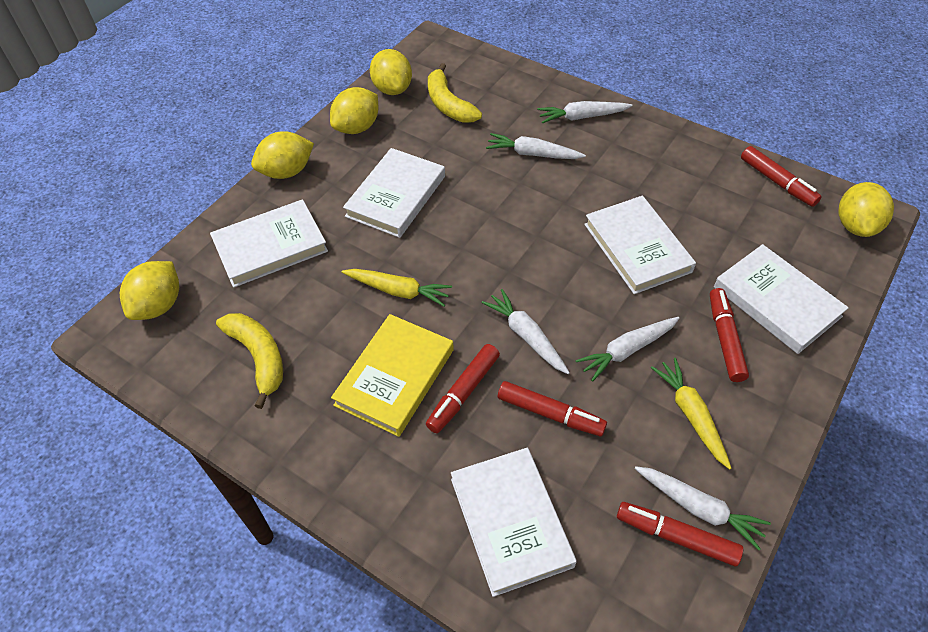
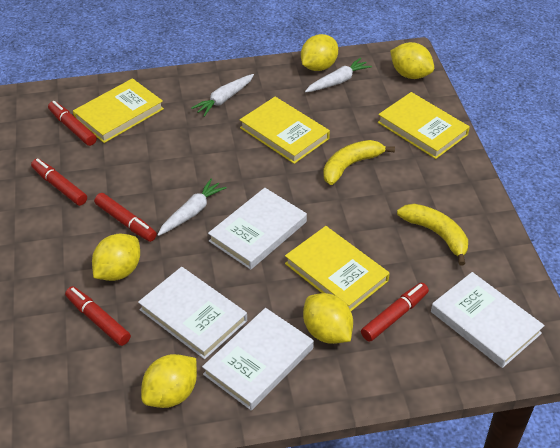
white book: 5 -> 4
white carrot: 5 -> 3
yellow book: 1 -> 4
yellow carrot: 2 -> 0

